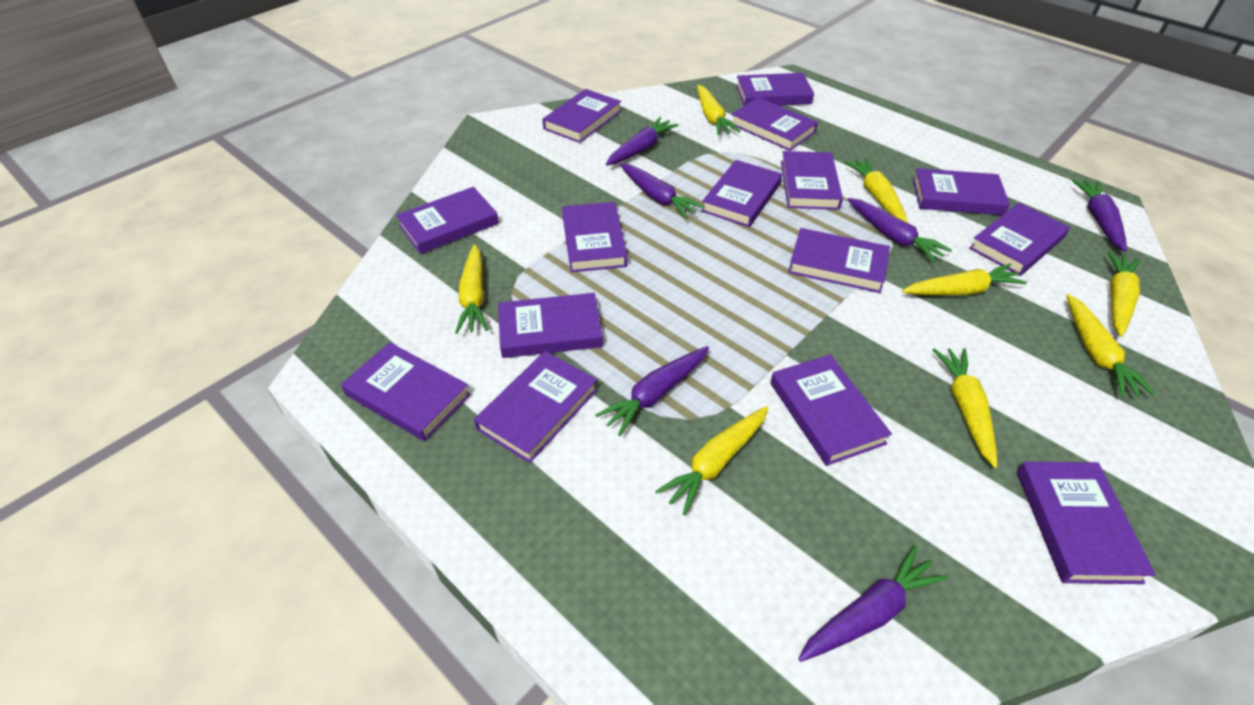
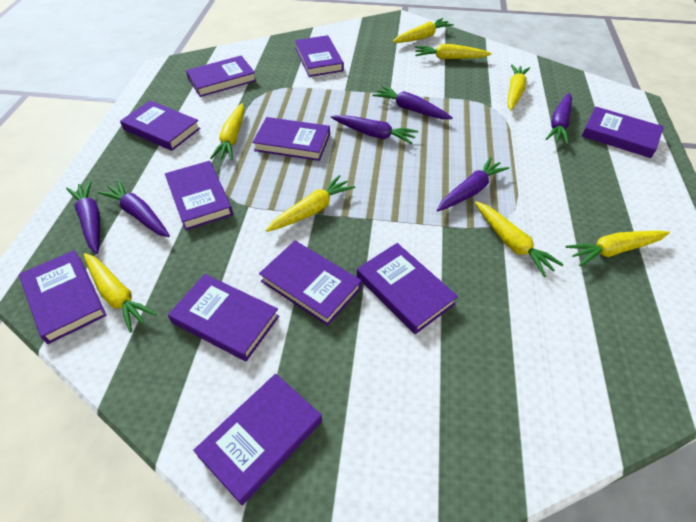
purple book: 15 -> 11

